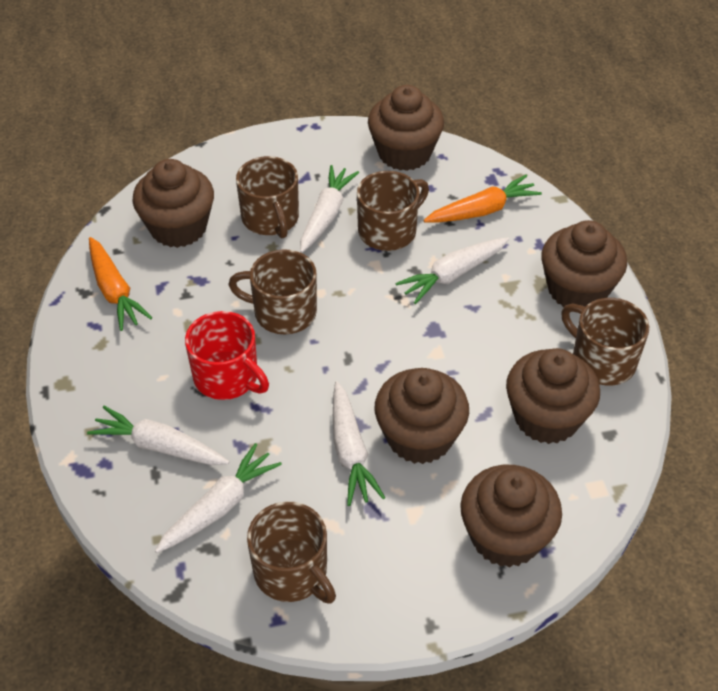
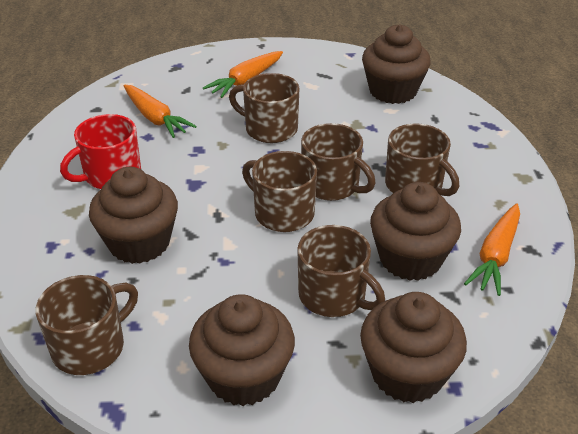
brown cupcake: 6 -> 5
brown mug: 5 -> 6
orange carrot: 2 -> 3
white carrot: 5 -> 0

